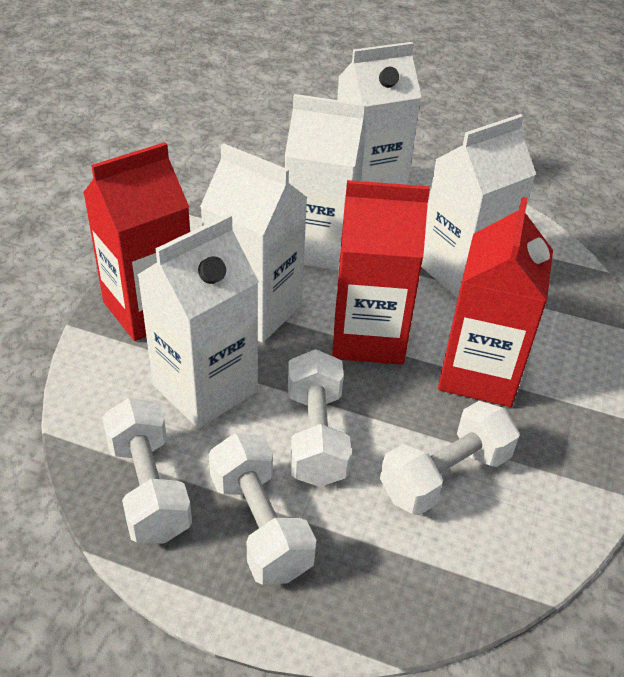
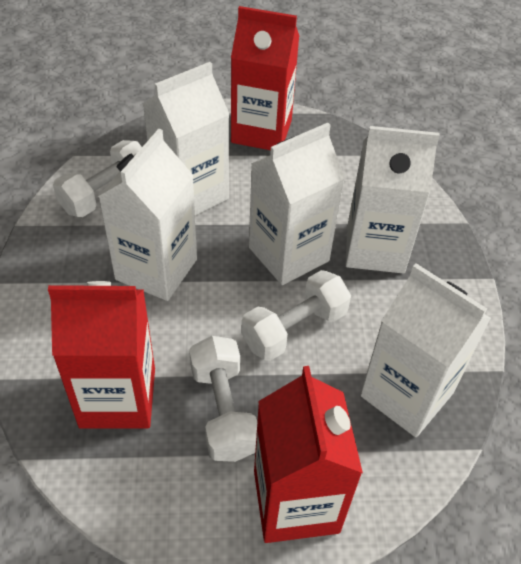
white dumbbell: 4 -> 3

